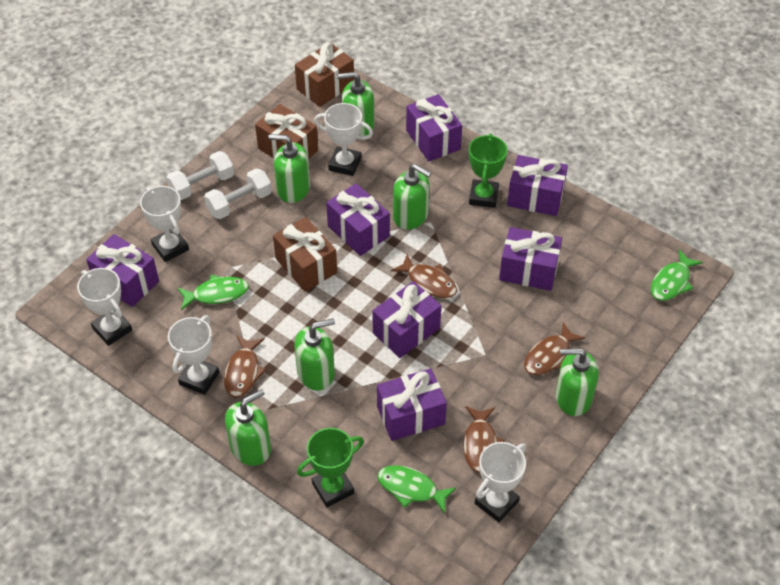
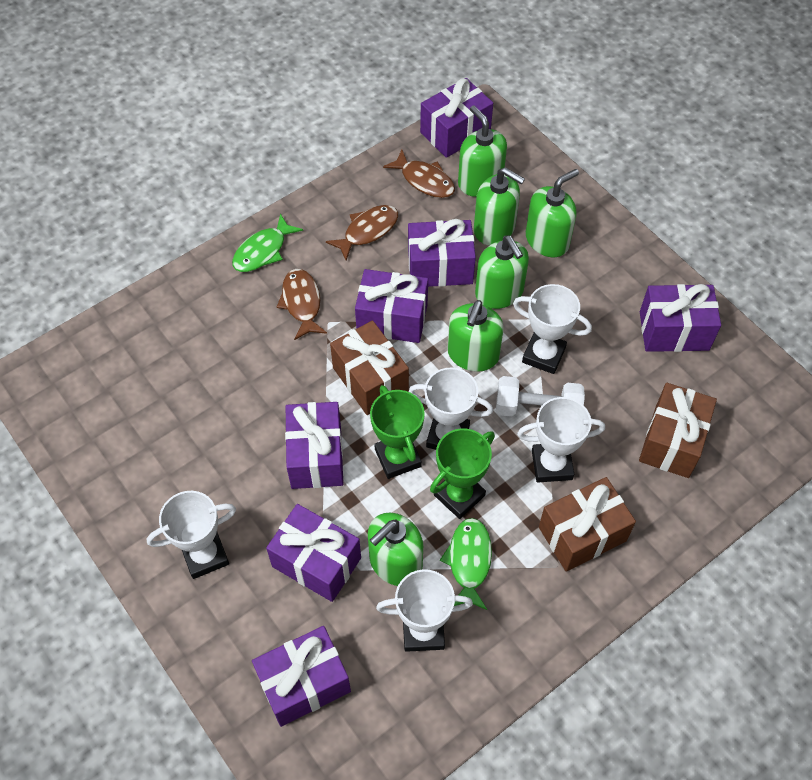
brown fish: 4 -> 3
green fish: 3 -> 2
white dumbbell: 2 -> 1

